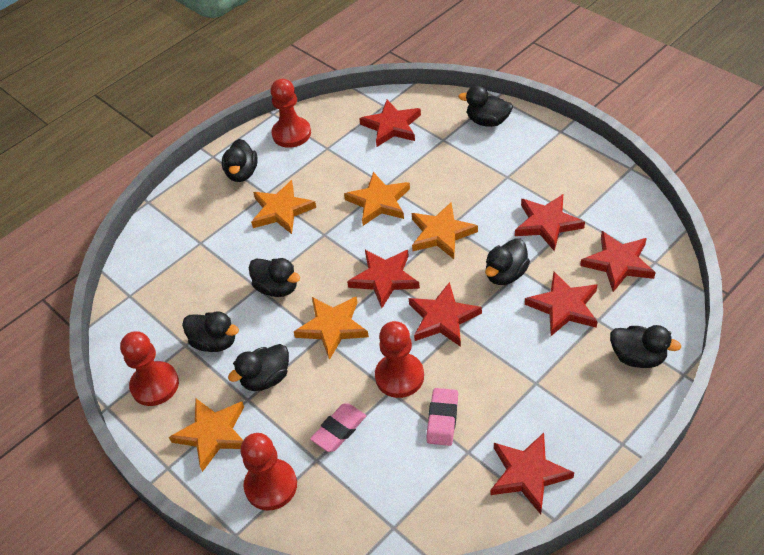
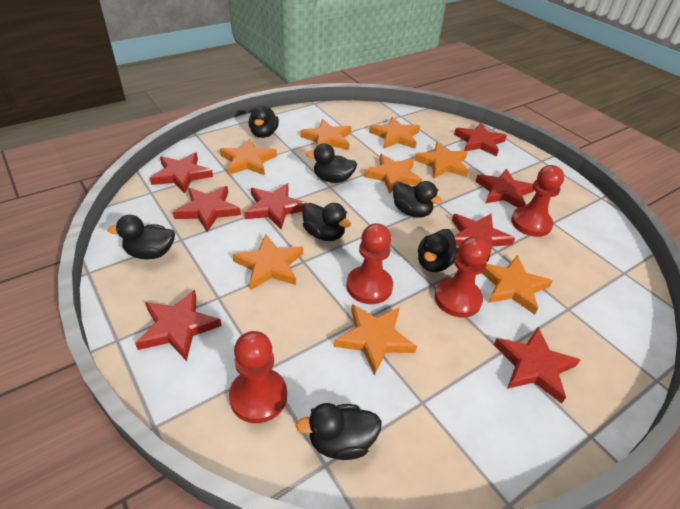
orange star: 5 -> 8
pink eraser: 2 -> 0
red star: 7 -> 8

